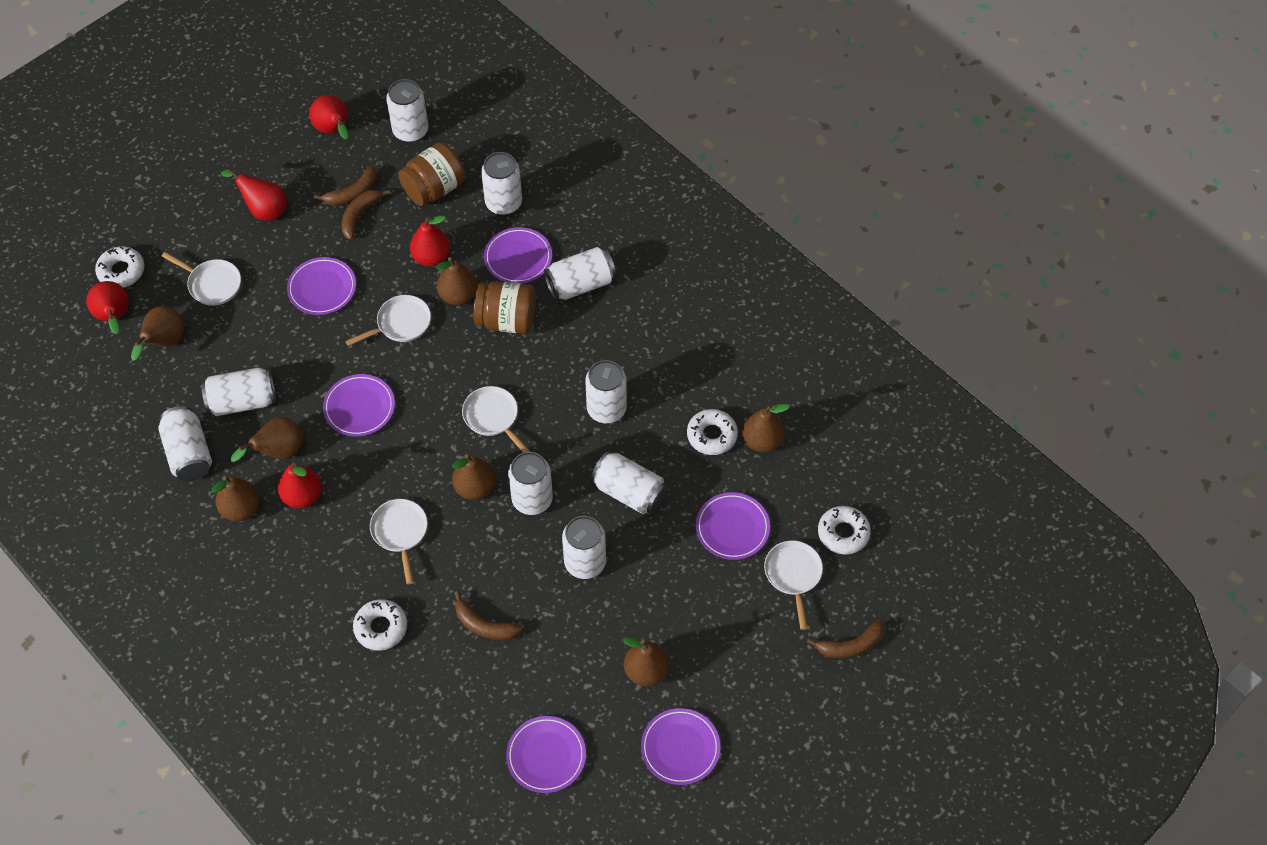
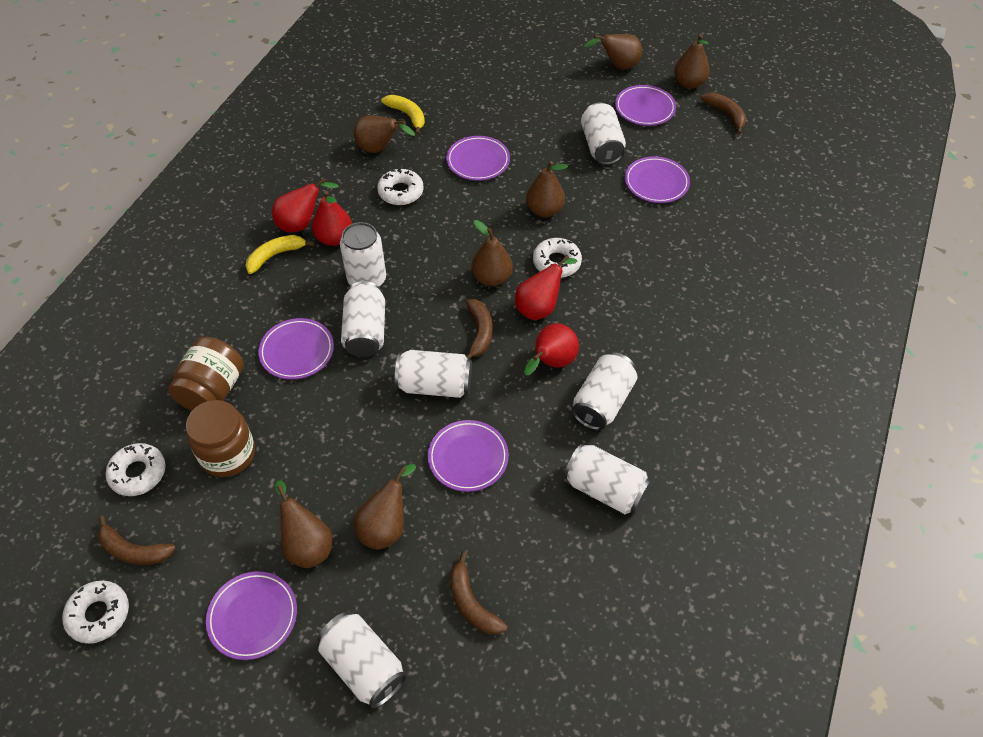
red pear: 5 -> 4
white can: 9 -> 7
white pan: 5 -> 0
yellow banana: 0 -> 2

